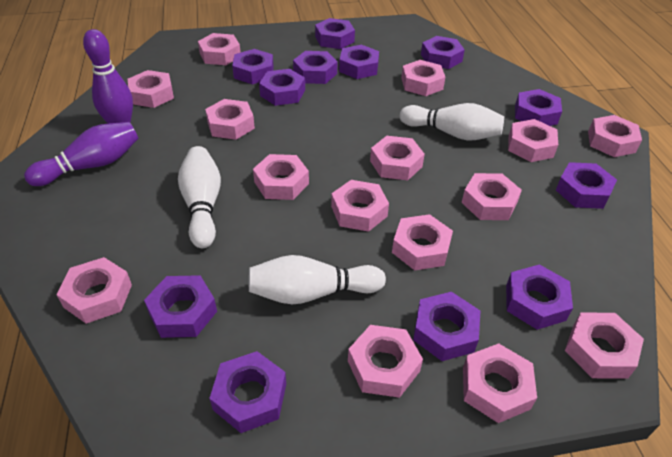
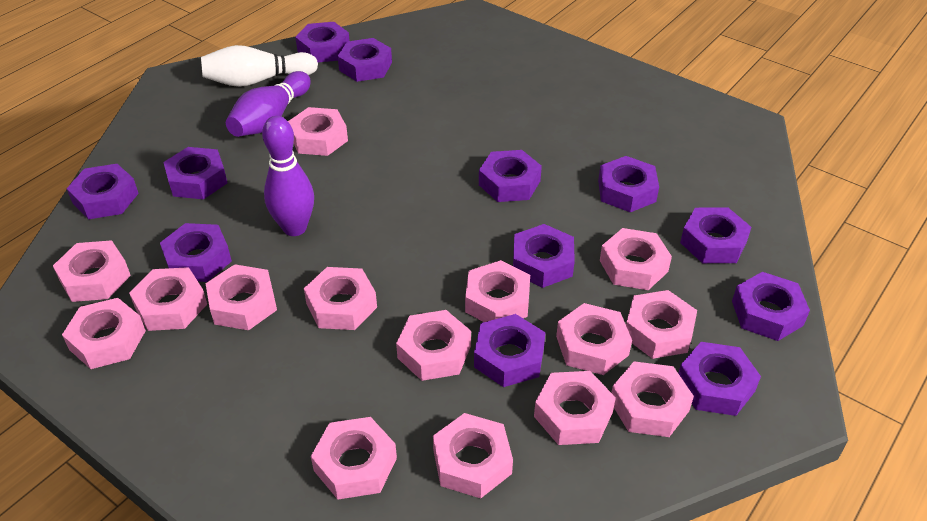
white bowling pin: 3 -> 1

